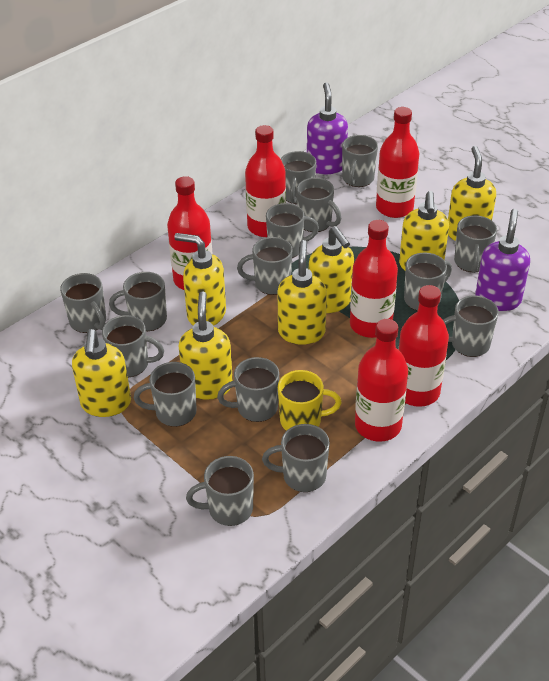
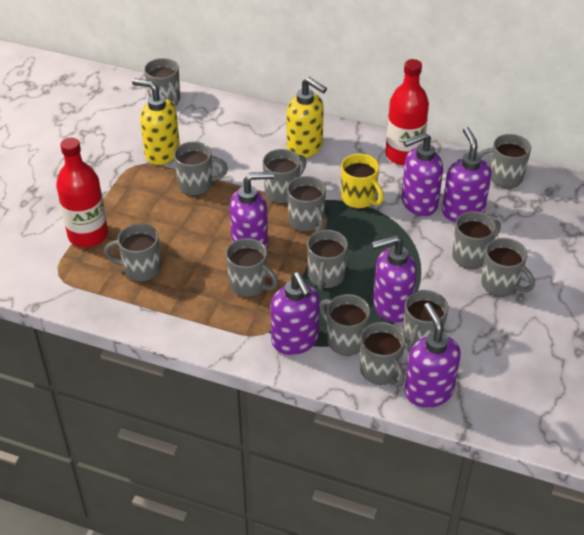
grey mug: 15 -> 13
purple soap dispenser: 2 -> 6
red bottle: 6 -> 2
yellow soap dispenser: 7 -> 2

